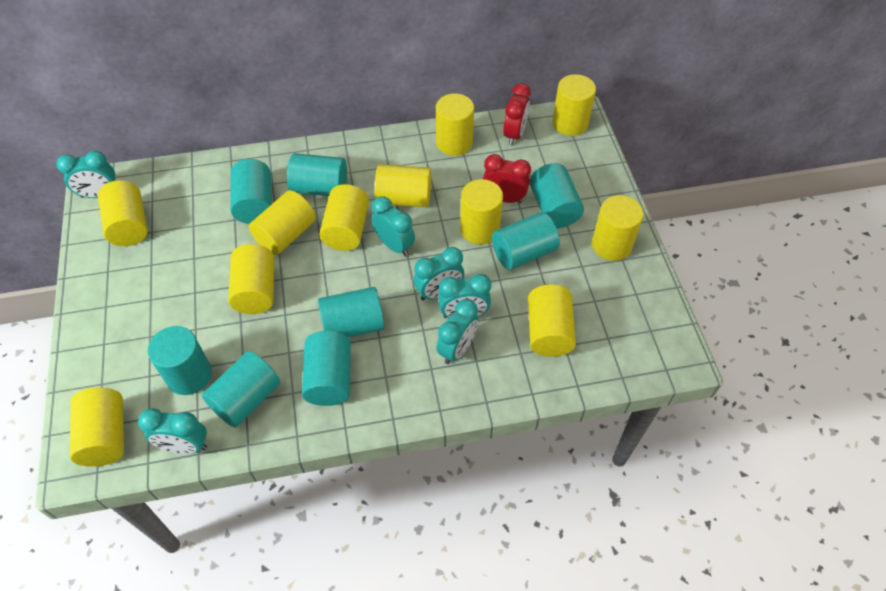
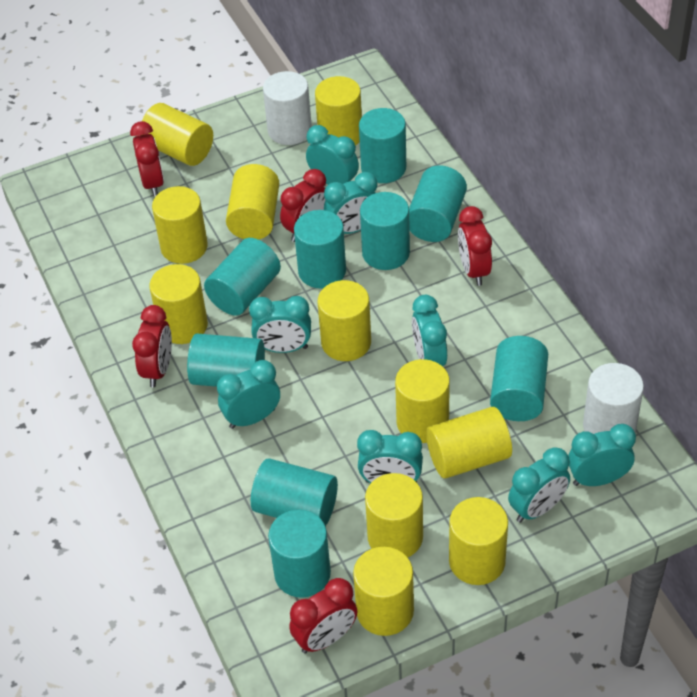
red clock: 2 -> 5
turquoise clock: 6 -> 8
turquoise cylinder: 8 -> 9
white cylinder: 0 -> 2

